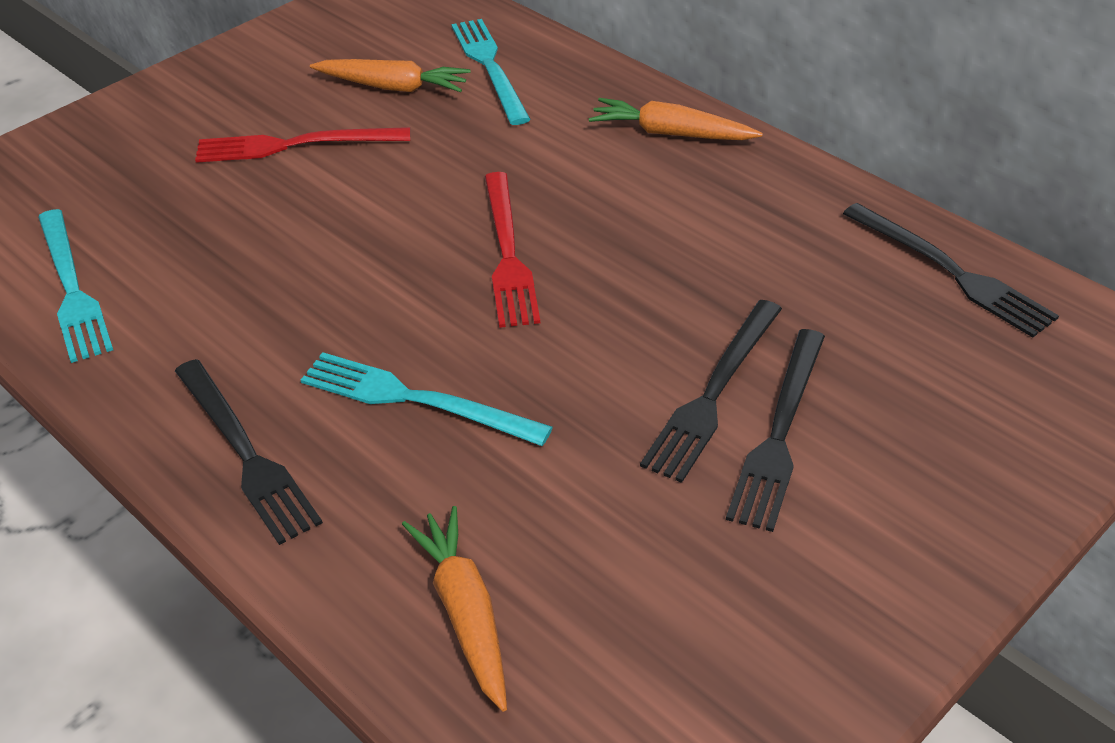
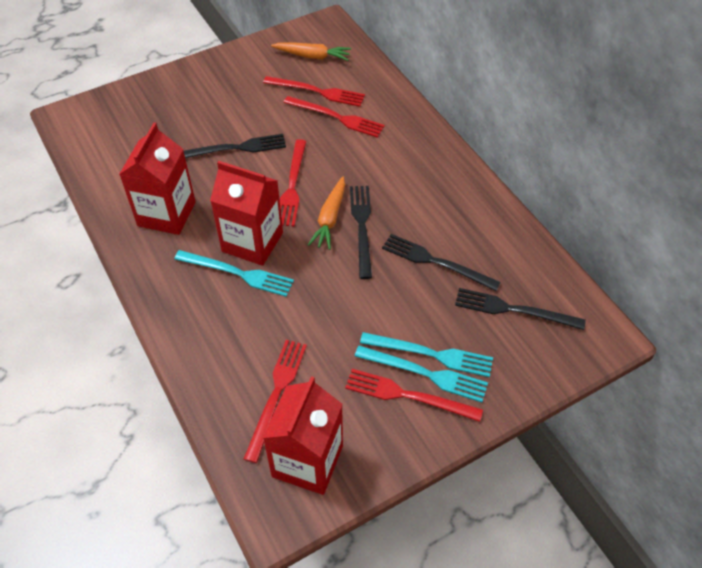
orange carrot: 3 -> 2
red carton: 0 -> 3
red fork: 2 -> 5

